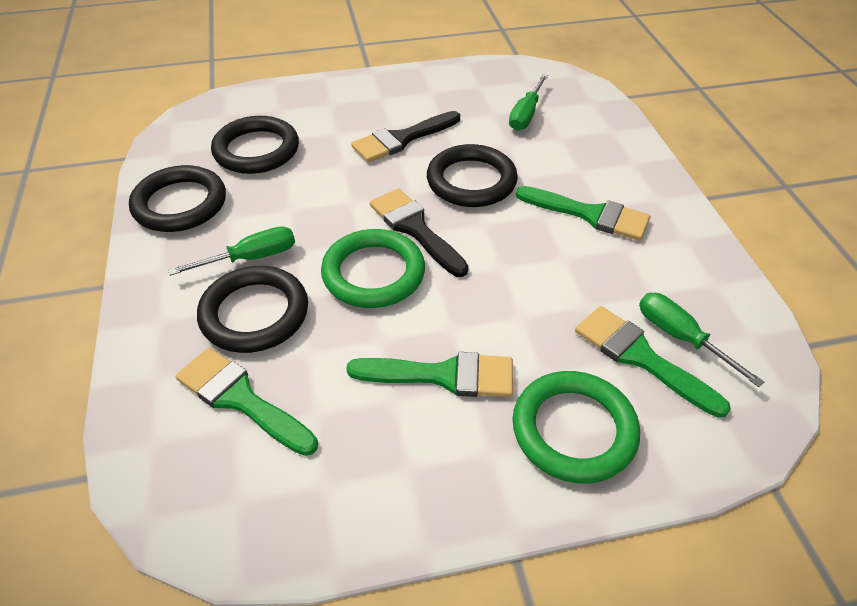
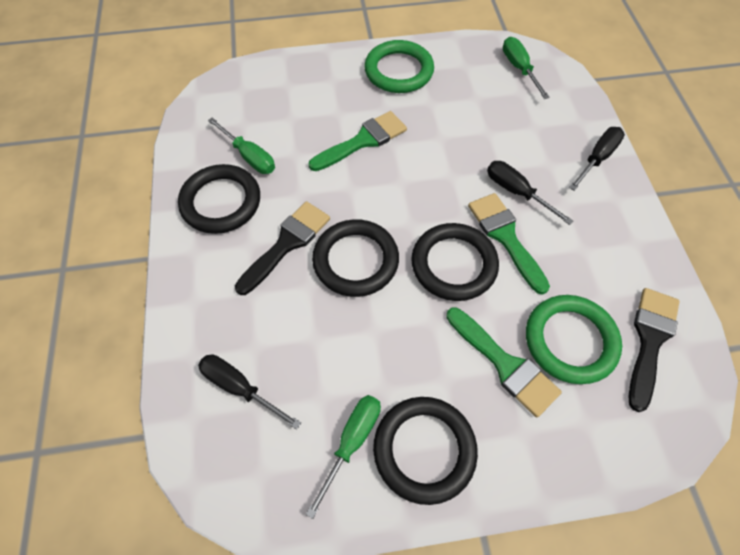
black screwdriver: 0 -> 3
green brush: 4 -> 3

